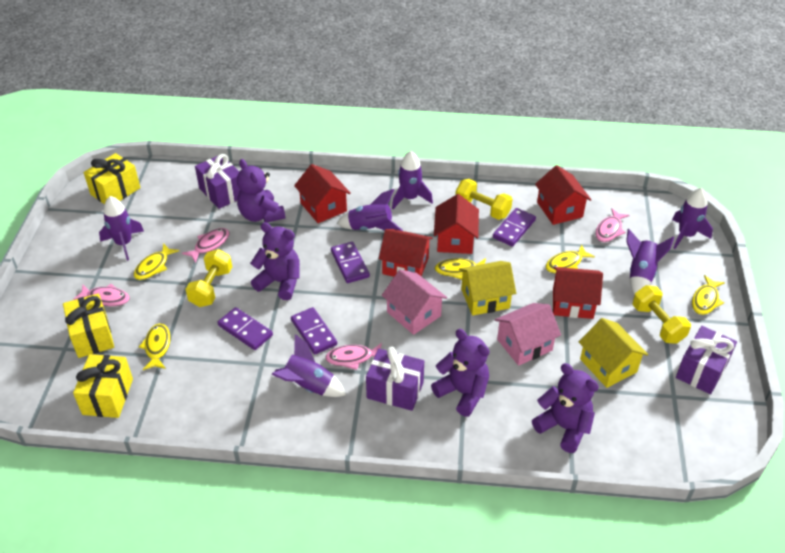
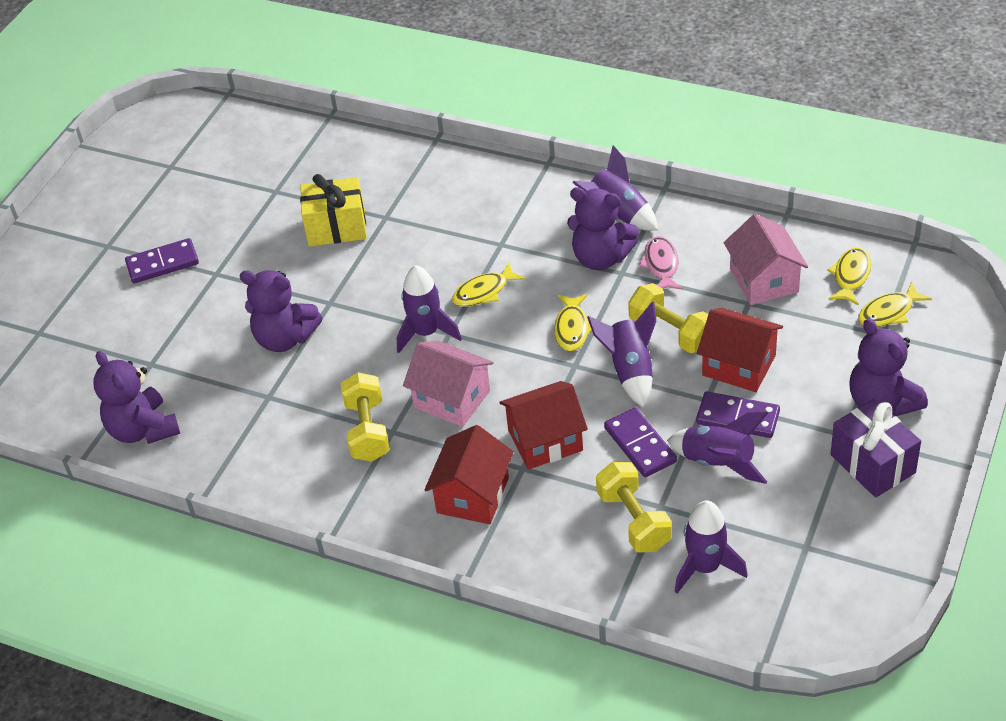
pink fish: 4 -> 1
purple domino: 4 -> 3
purple gift: 3 -> 1
purple rocket: 6 -> 5
red house: 5 -> 3
yellow fish: 5 -> 4
yellow gift: 3 -> 1
yellow house: 2 -> 0

